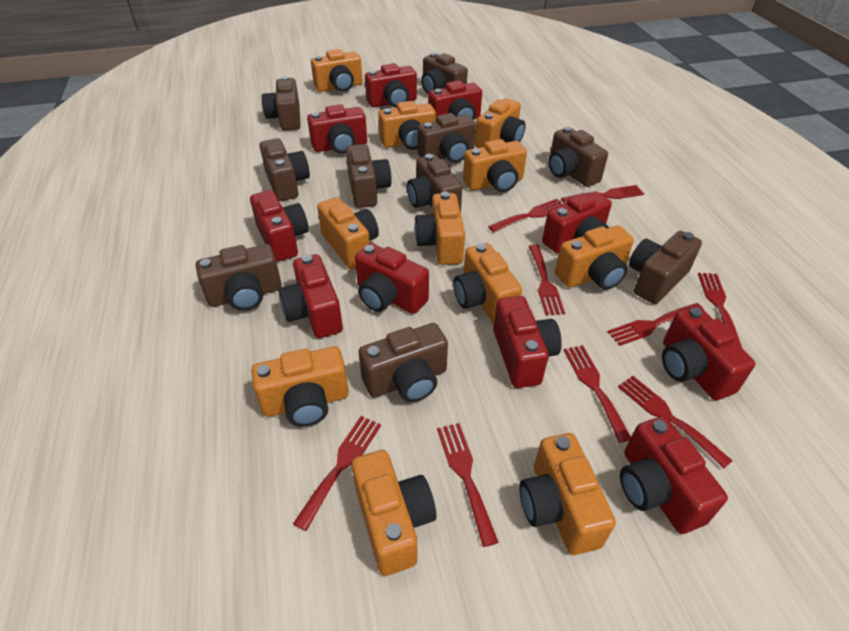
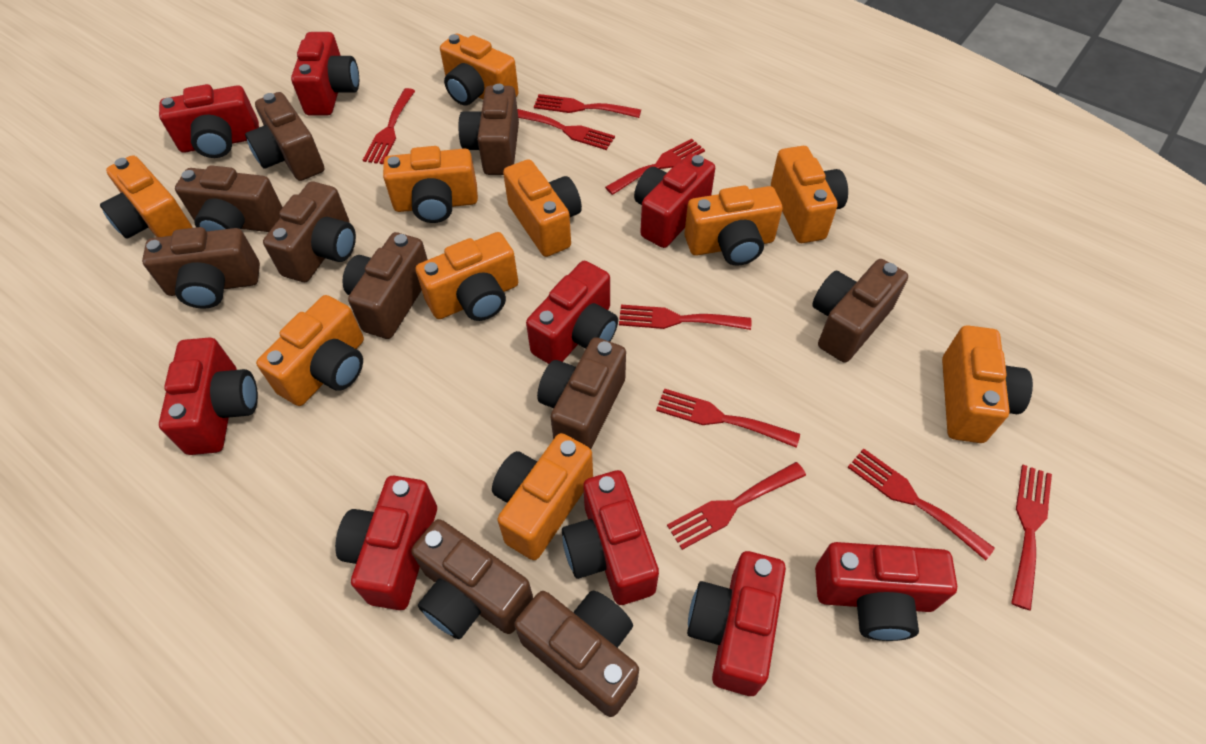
orange camera: 11 -> 10
red camera: 10 -> 9

